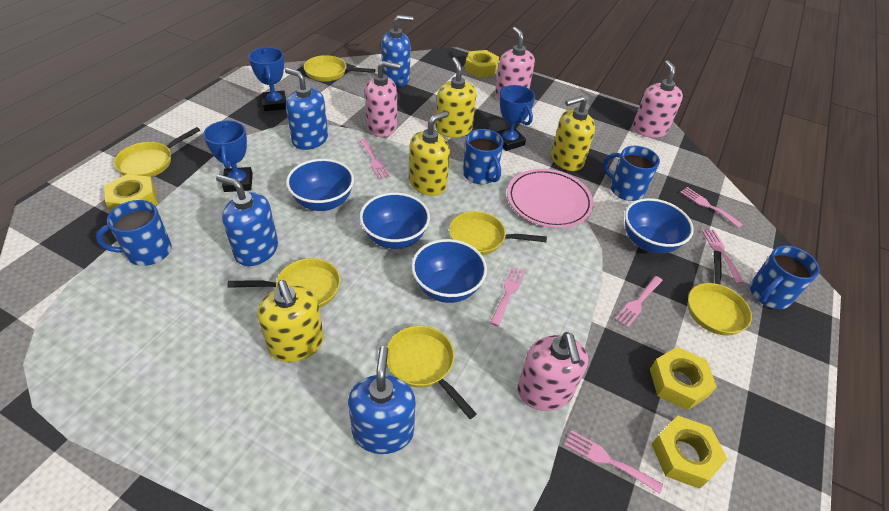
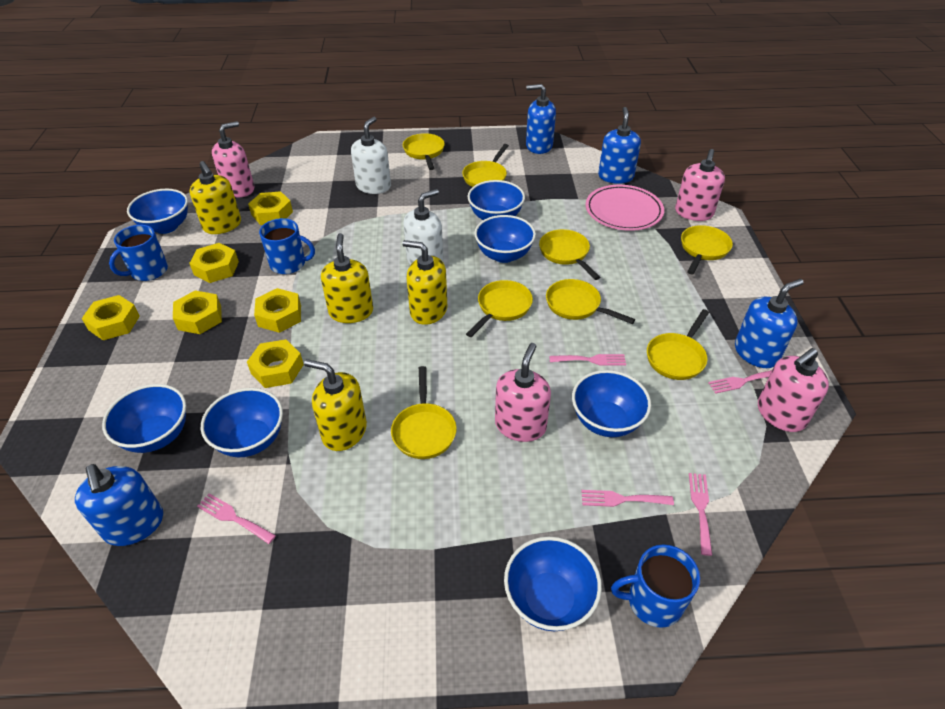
blue bowl: 4 -> 7
blue mug: 4 -> 3
blue trophy: 3 -> 0
pink fork: 6 -> 5
white soap dispenser: 0 -> 2
yellow nut: 4 -> 6
yellow pan: 6 -> 8

